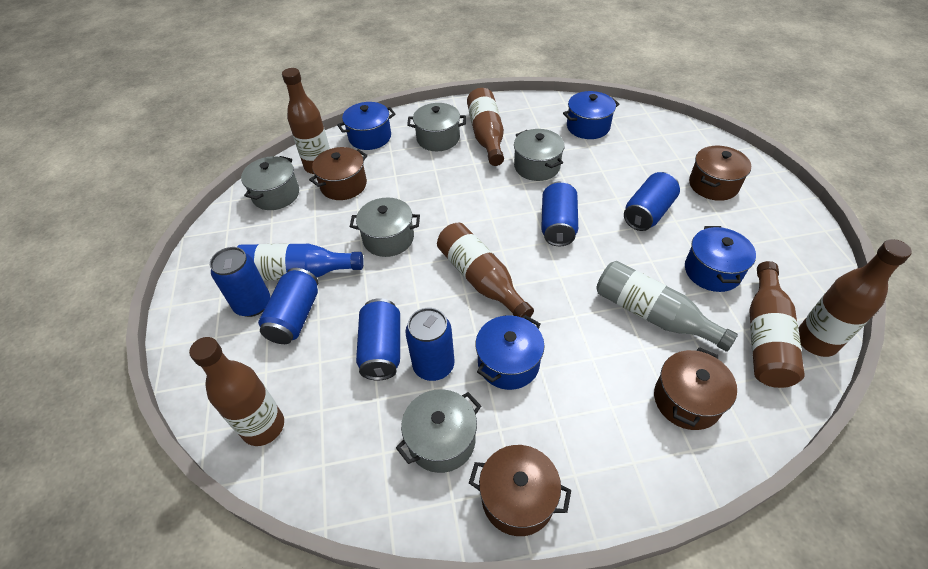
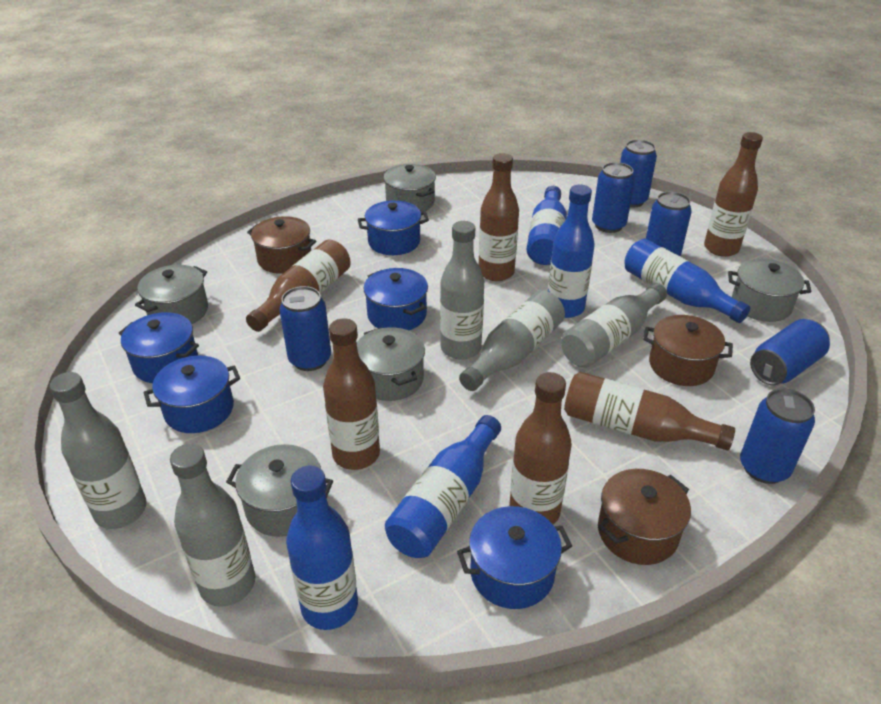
blue bottle: 1 -> 5
blue pot: 4 -> 5
brown pot: 4 -> 3
grey bottle: 1 -> 5

